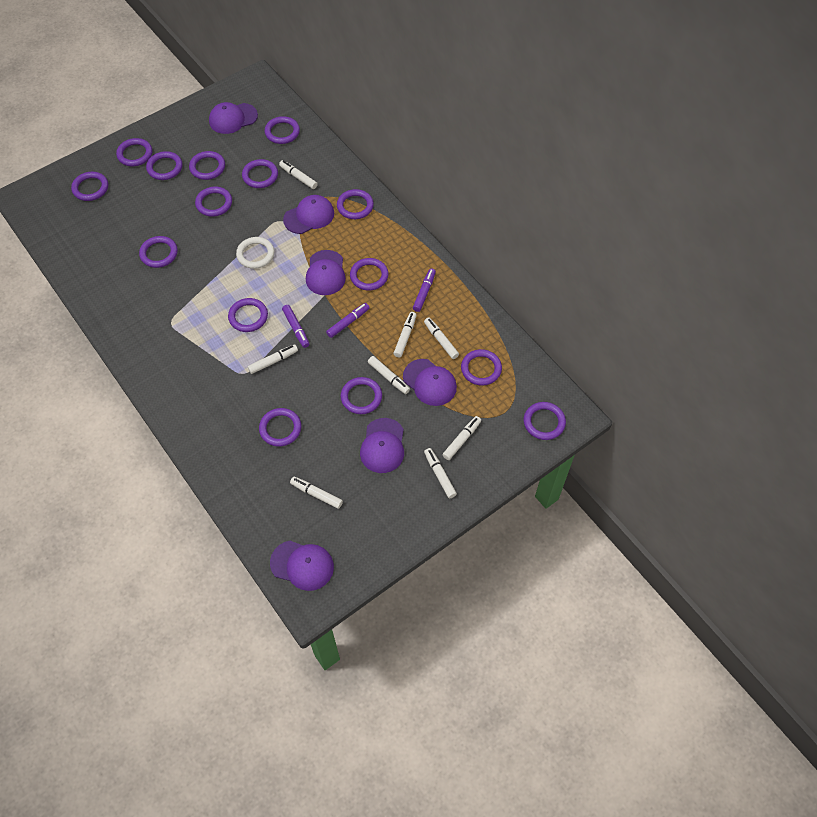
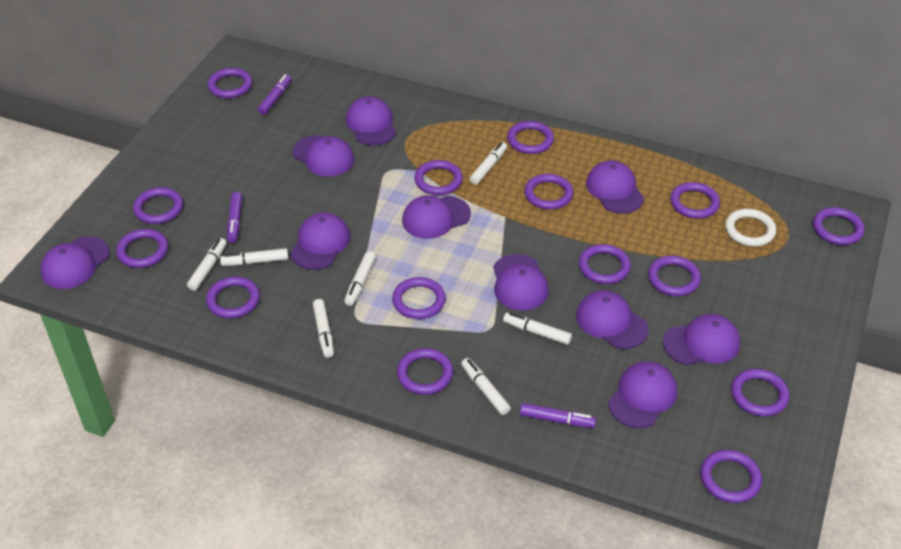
purple cap: 6 -> 10
white marker: 8 -> 7

